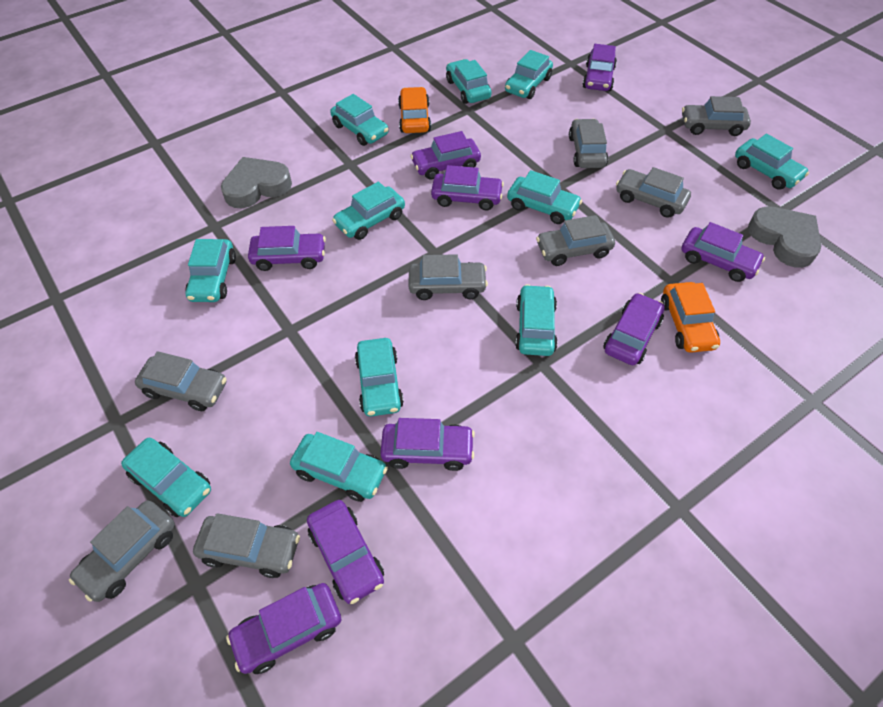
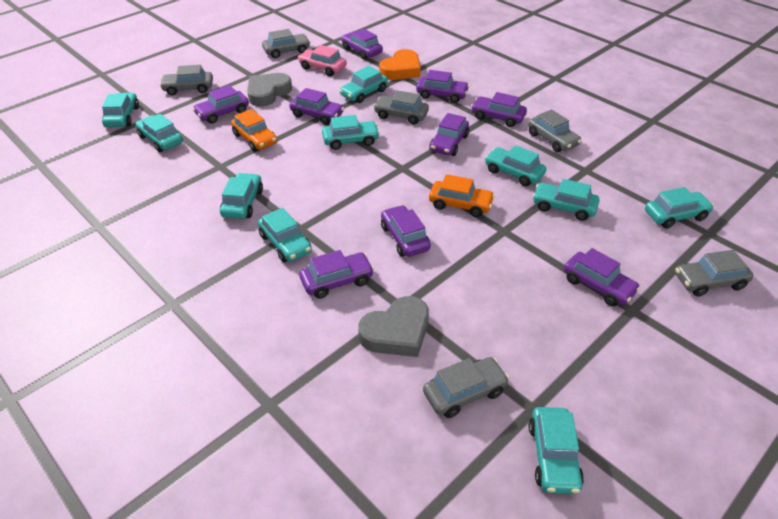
grey car: 8 -> 6
orange heart: 0 -> 1
pink car: 0 -> 1
turquoise car: 11 -> 10

